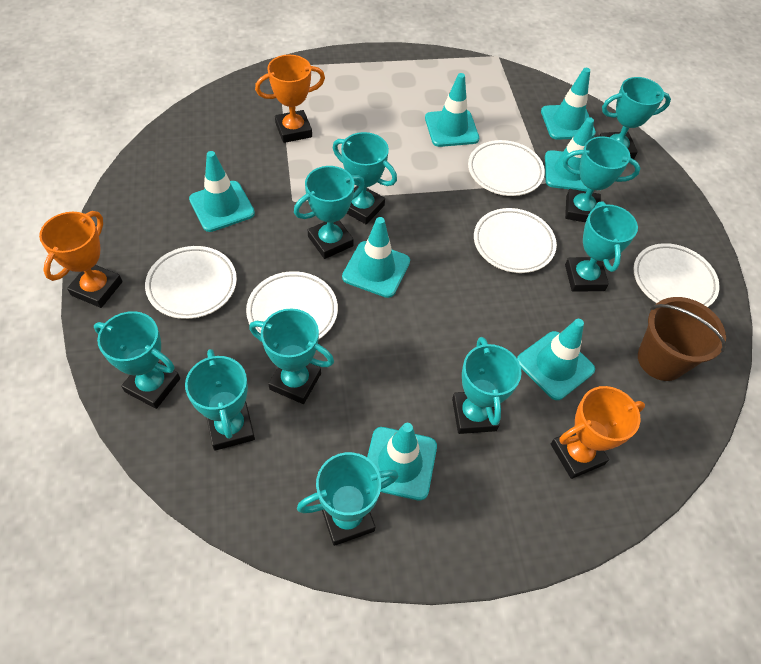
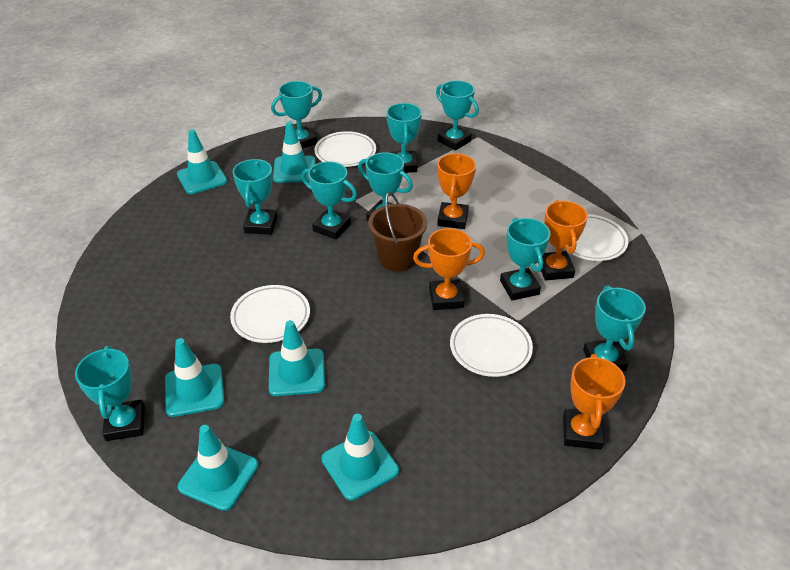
orange trophy: 3 -> 4
turquoise traffic cone: 7 -> 6
turquoise trophy: 10 -> 9
white plate: 5 -> 4

